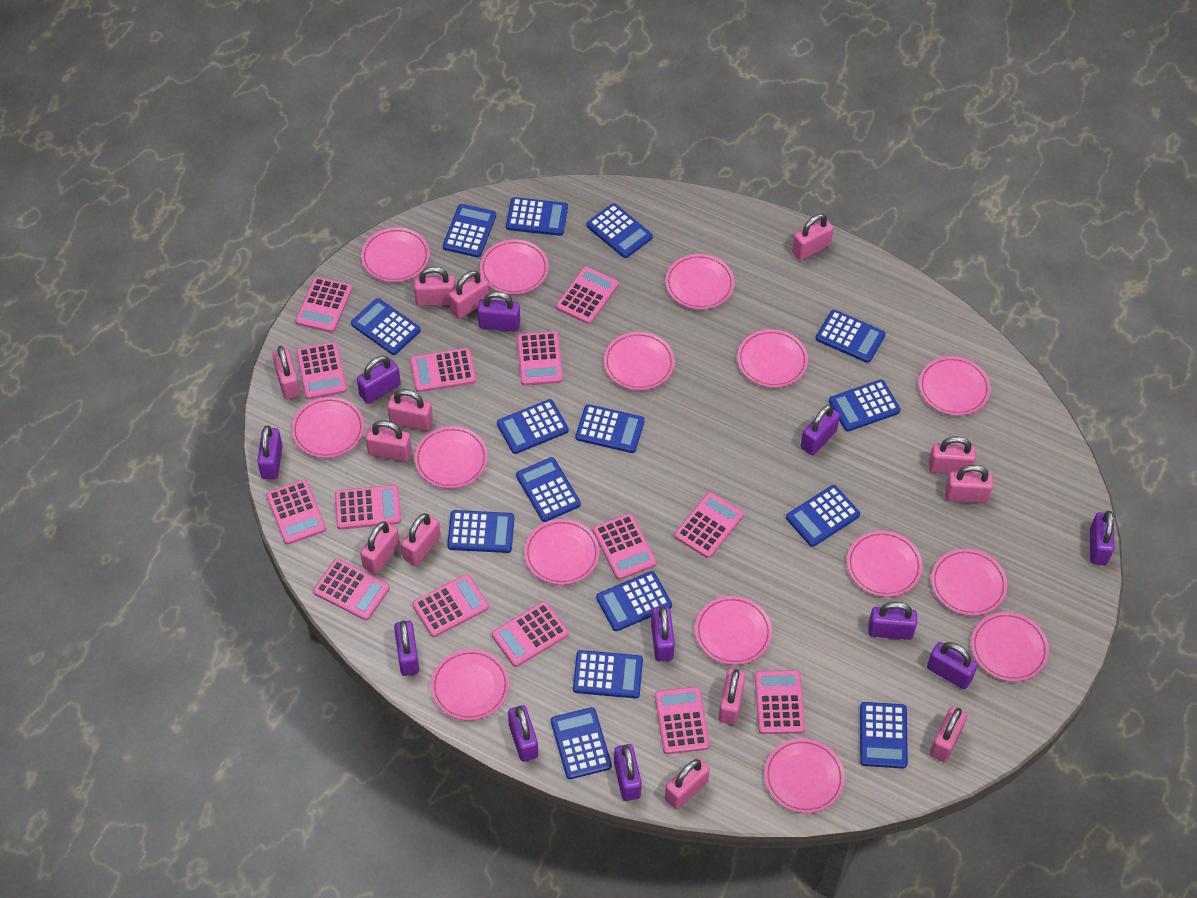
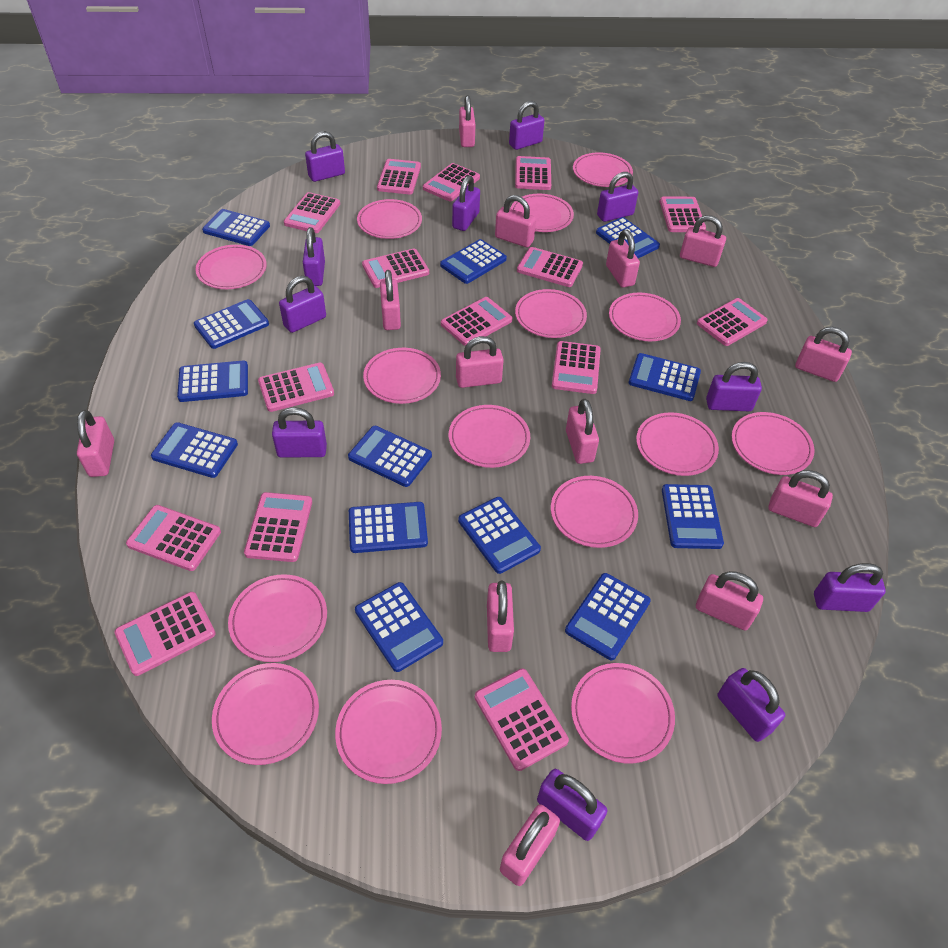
blue calculator: 15 -> 13
pink calculator: 14 -> 15

